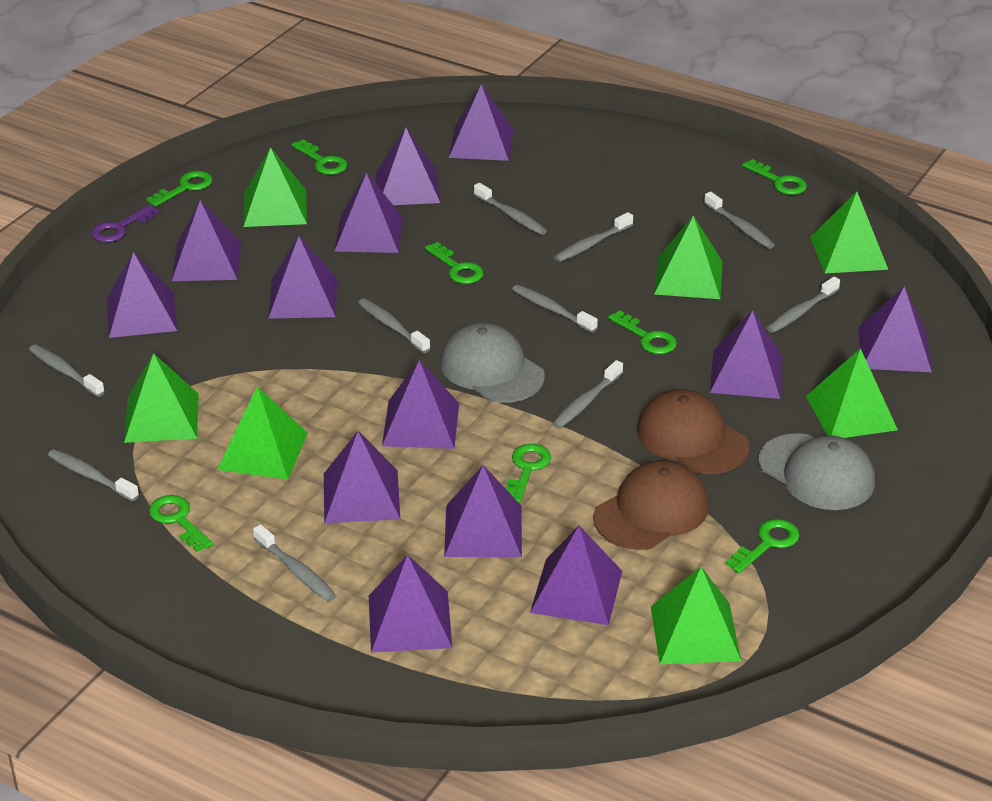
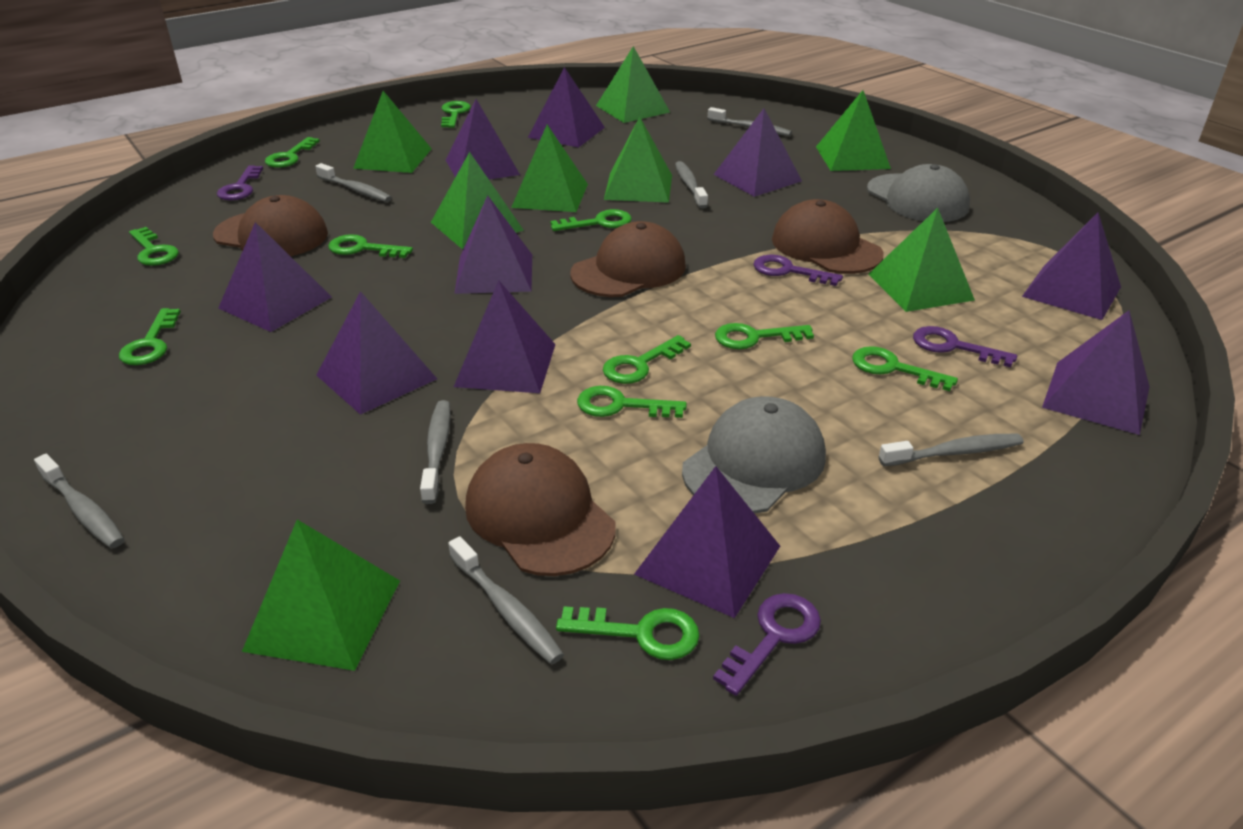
brown cap: 2 -> 4
green key: 8 -> 11
green pyramid: 7 -> 8
grey toothbrush: 10 -> 7
purple key: 1 -> 4
purple pyramid: 13 -> 10

